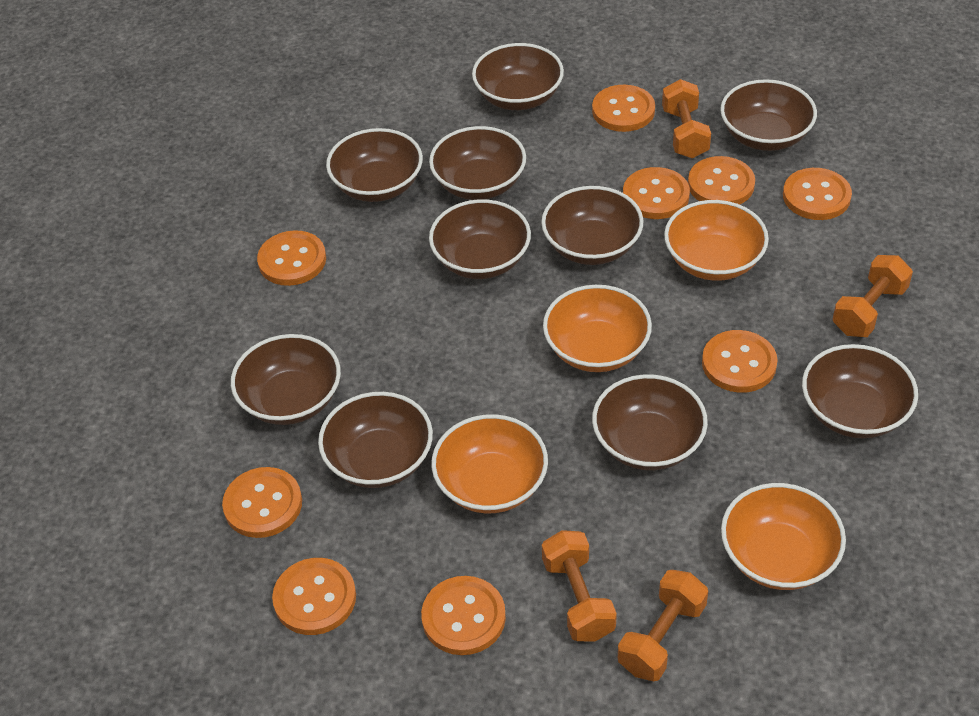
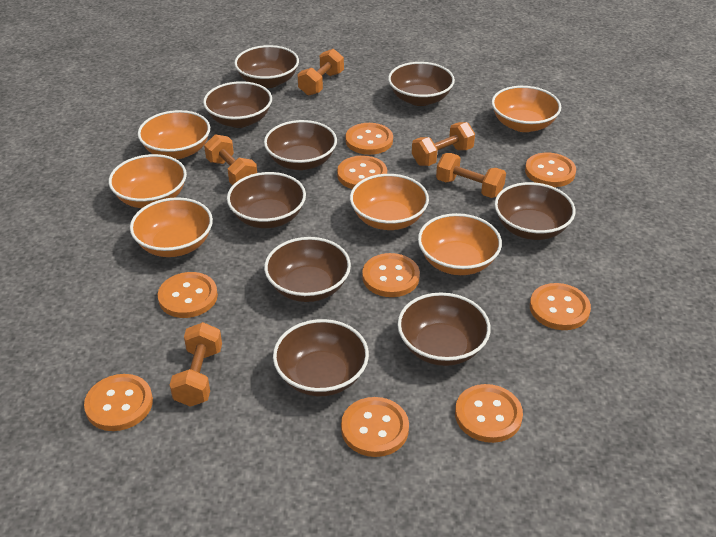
brown bowl: 10 -> 9
orange bowl: 4 -> 6
orange dumbbell: 4 -> 5

